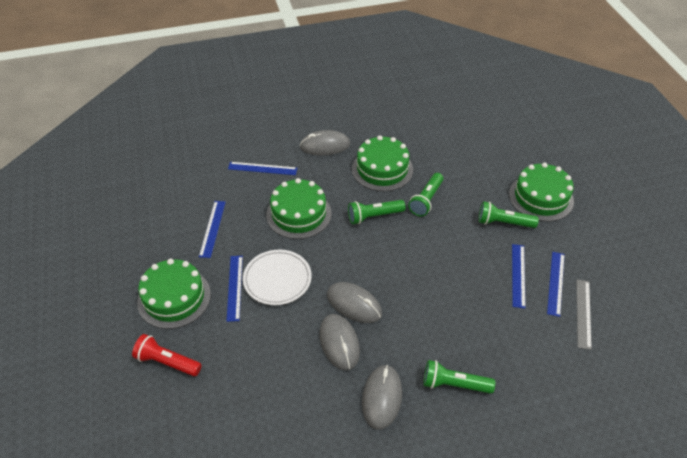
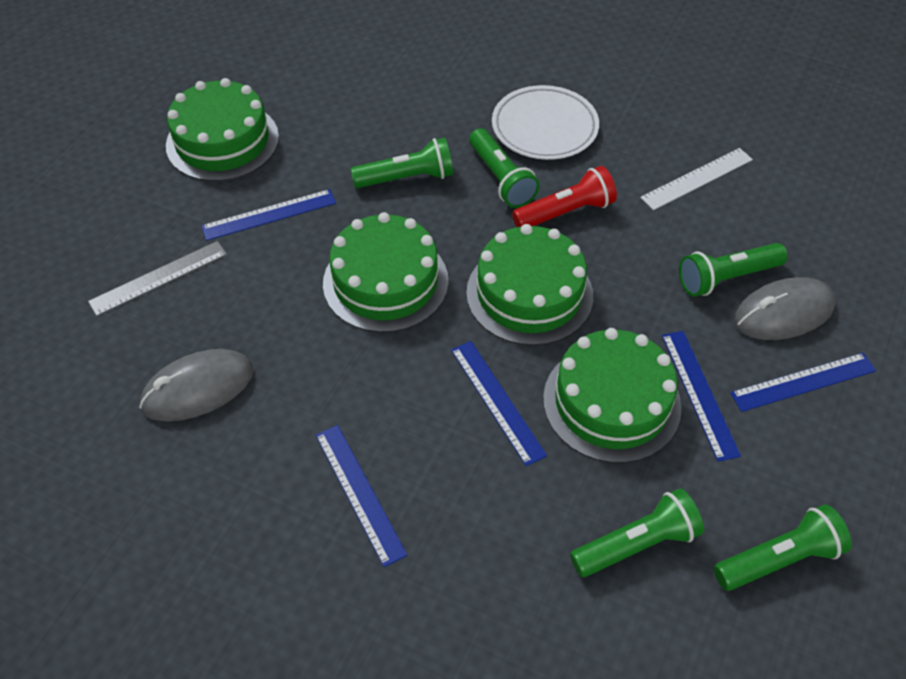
green flashlight: 4 -> 5
grey mouse: 4 -> 2
white ruler: 0 -> 1

